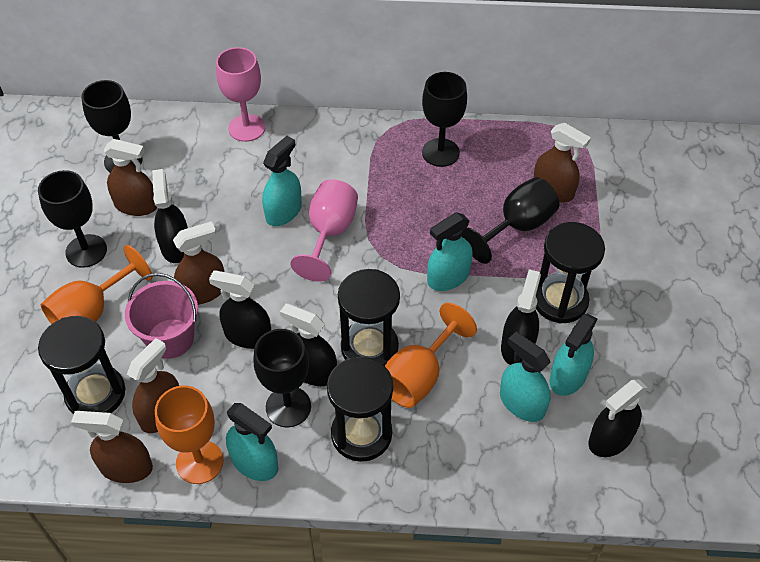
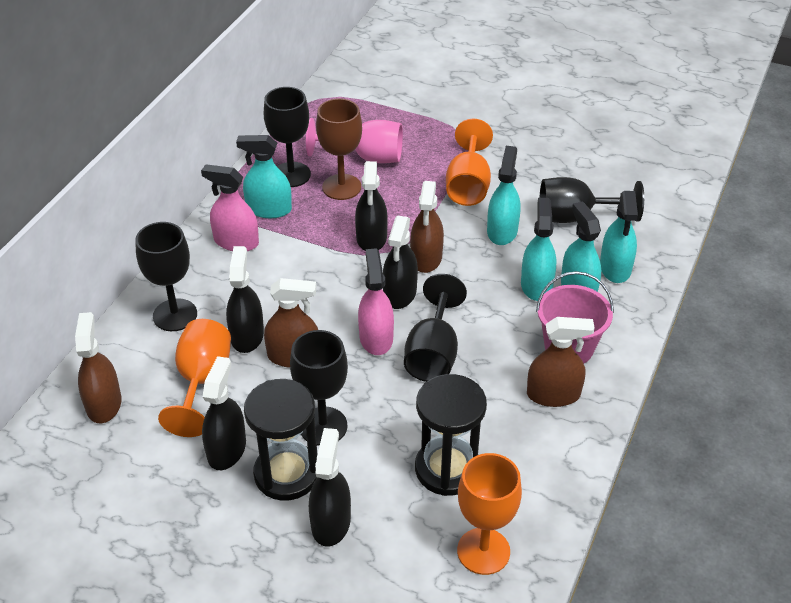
black hourglass: 4 -> 2
brown goblet: 0 -> 1
brown spray bottle: 5 -> 4
pink goblet: 2 -> 1
pink spray bottle: 0 -> 2

